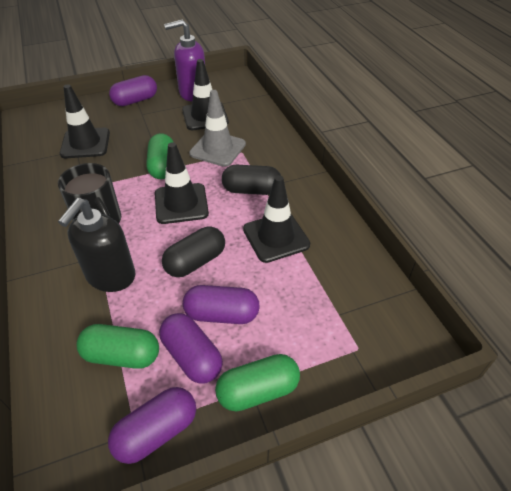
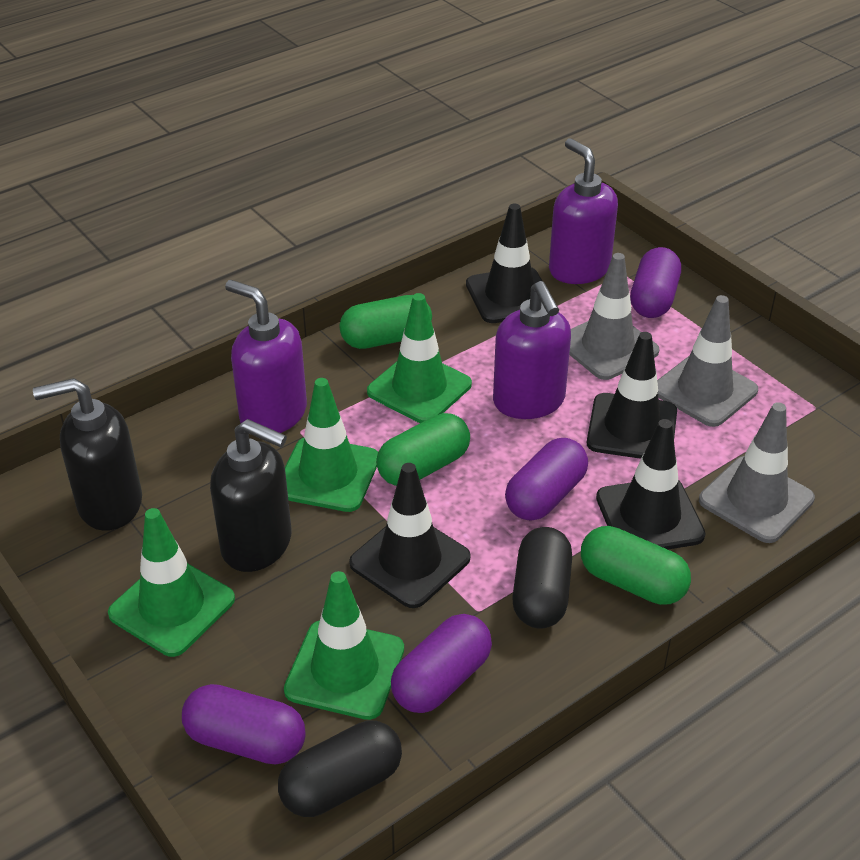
black mug: 1 -> 0
black soap dispenser: 1 -> 2
green traffic cone: 0 -> 4
grey traffic cone: 1 -> 3
purple soap dispenser: 1 -> 3

